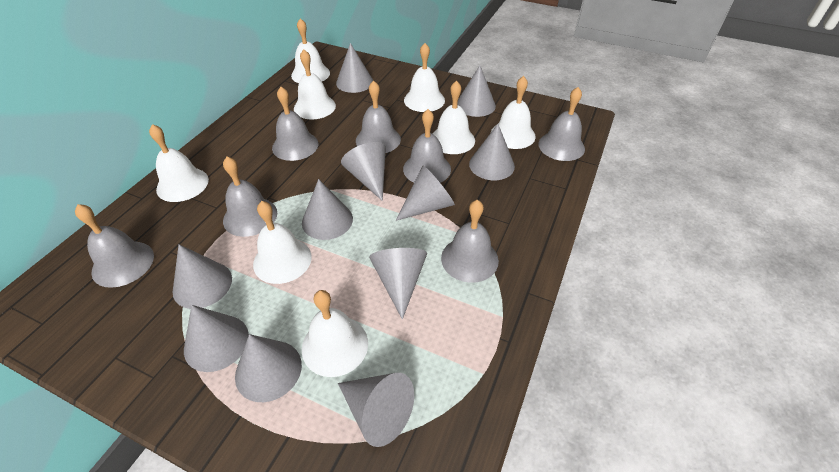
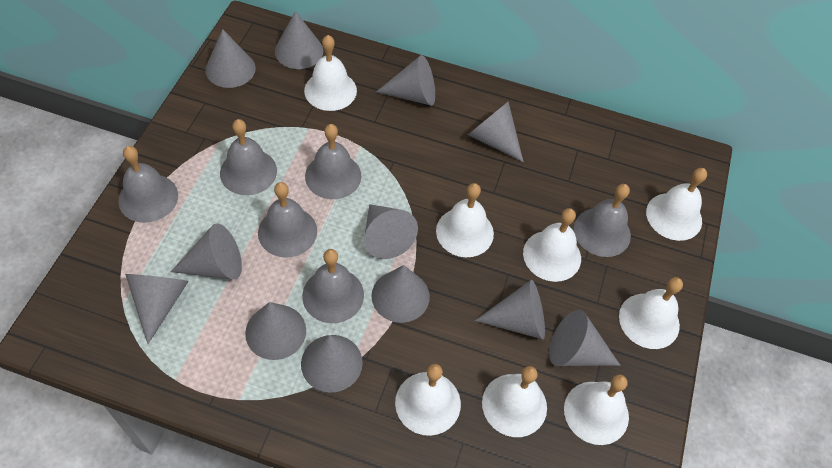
grey bell: 7 -> 6
grey cone: 11 -> 12

